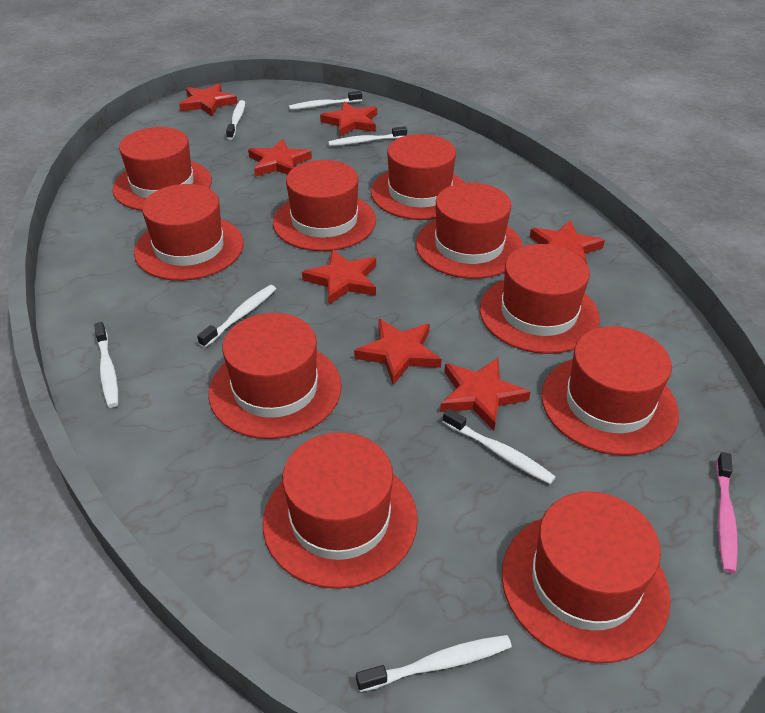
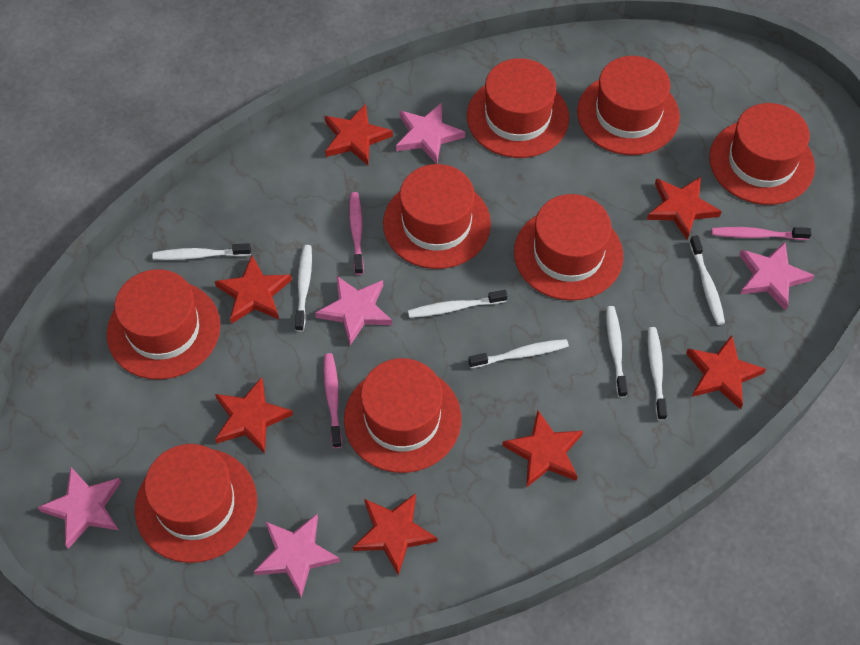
pink star: 0 -> 5
pink toothbrush: 1 -> 3
red hat: 10 -> 8

